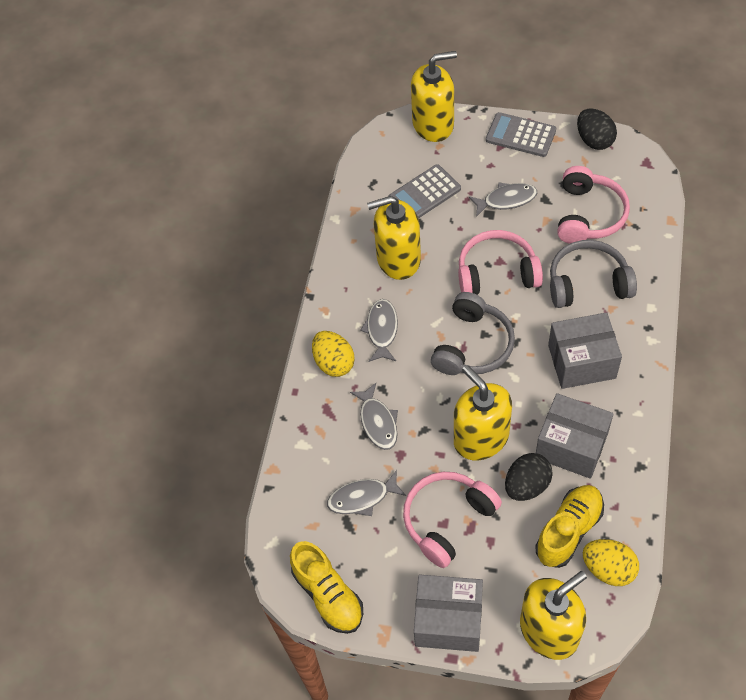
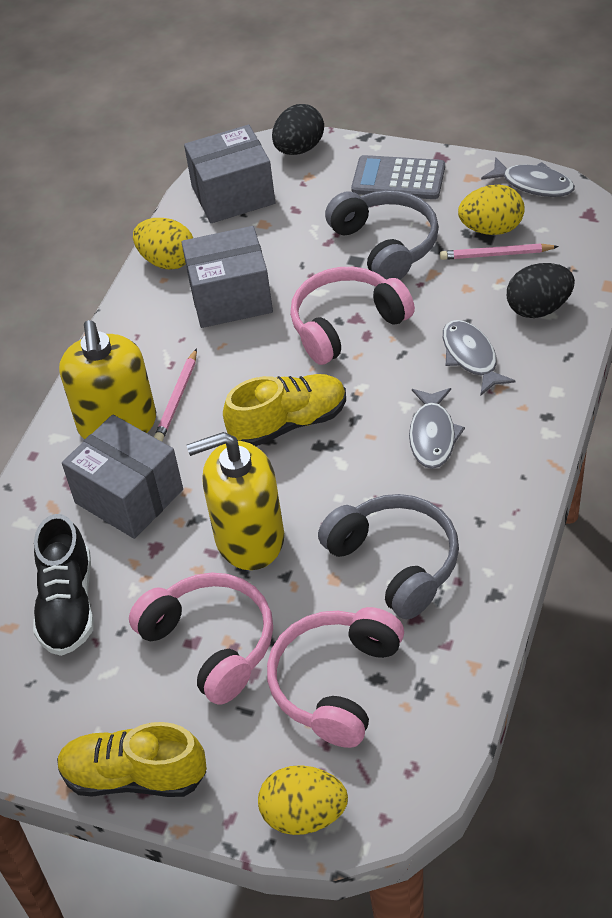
black shoe: 0 -> 1
grey calculator: 2 -> 1
grey fish: 4 -> 3
pink pencil: 0 -> 2
yellow egg: 2 -> 3
yellow soap dispenser: 4 -> 2

